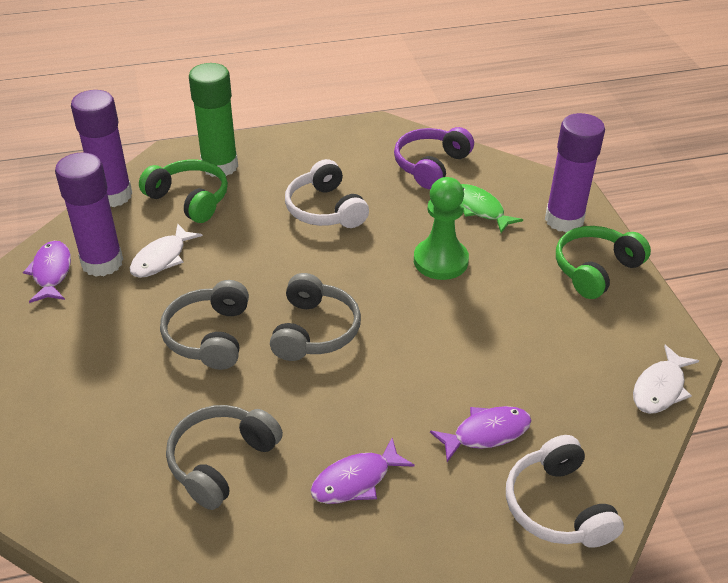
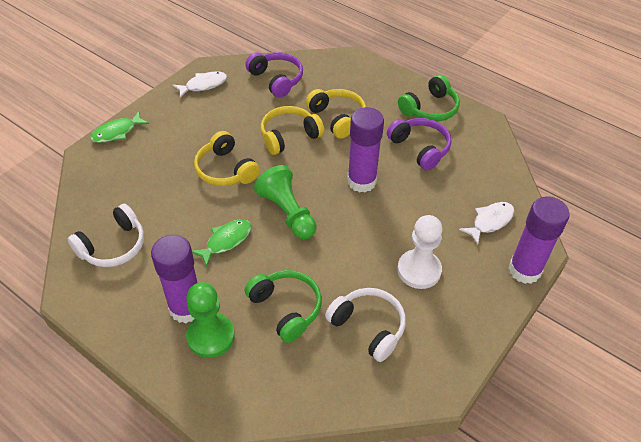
green fish: 1 -> 2
green glue stick: 1 -> 0
green pawn: 1 -> 2
grey headphones: 3 -> 0
purple fish: 3 -> 0
purple headphones: 1 -> 2
white pawn: 0 -> 1
yellow headphones: 0 -> 3

